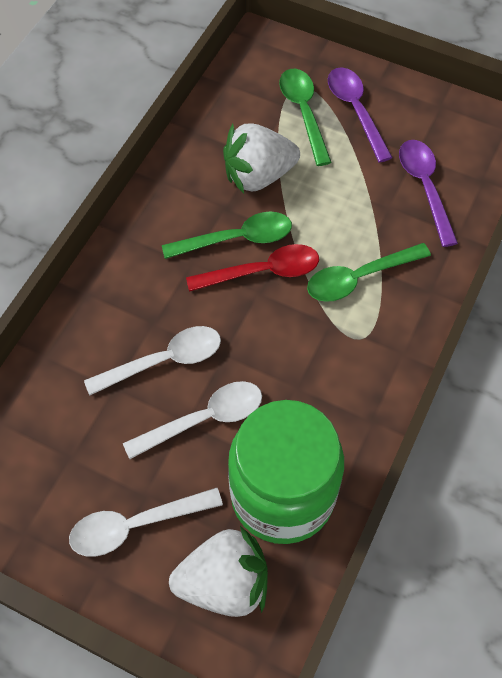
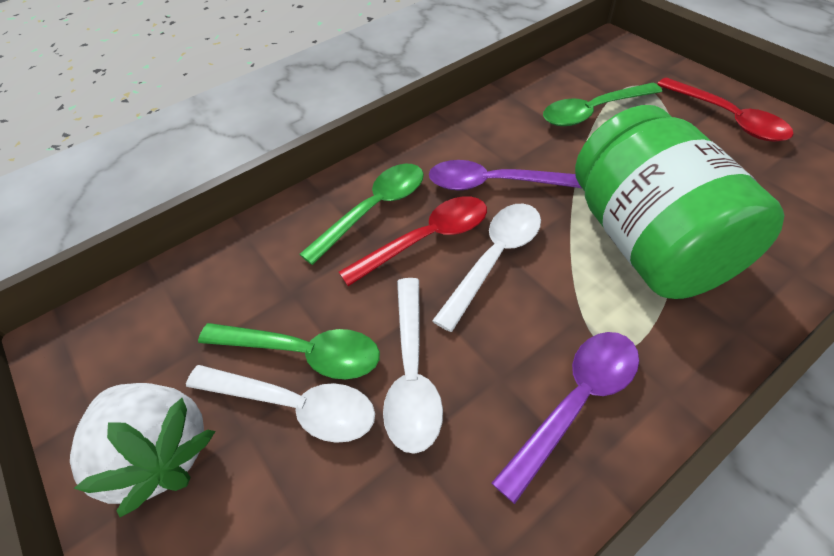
red spoon: 1 -> 2
white strawberry: 2 -> 1

